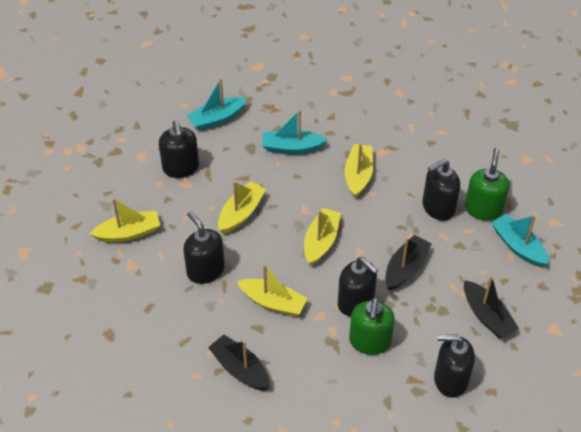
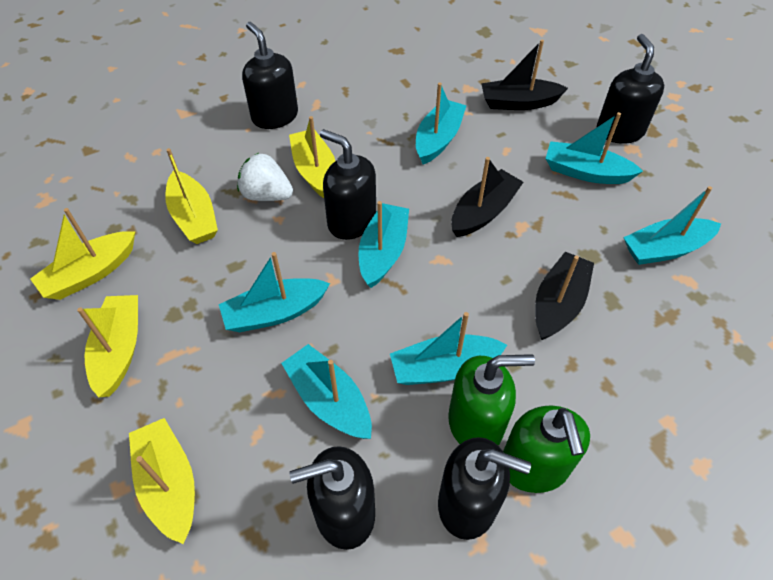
turquoise boat: 3 -> 7
white strawberry: 0 -> 1

